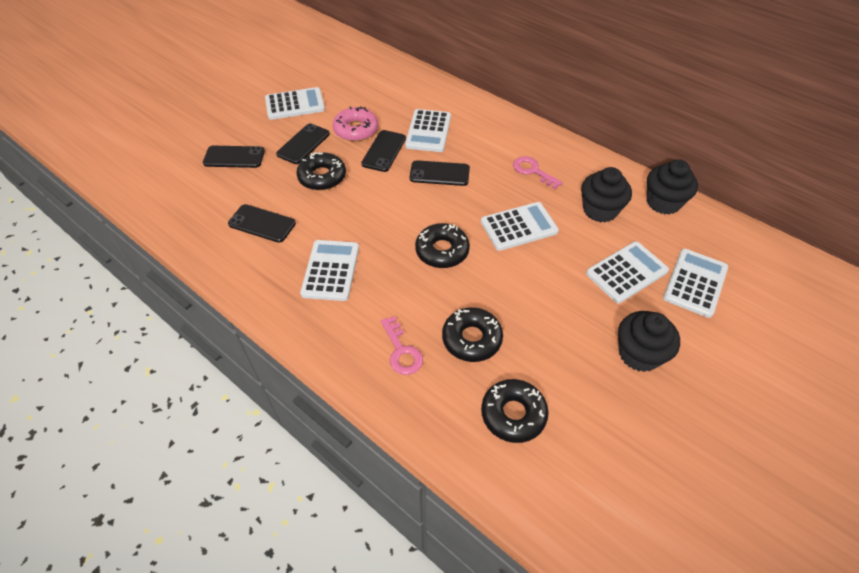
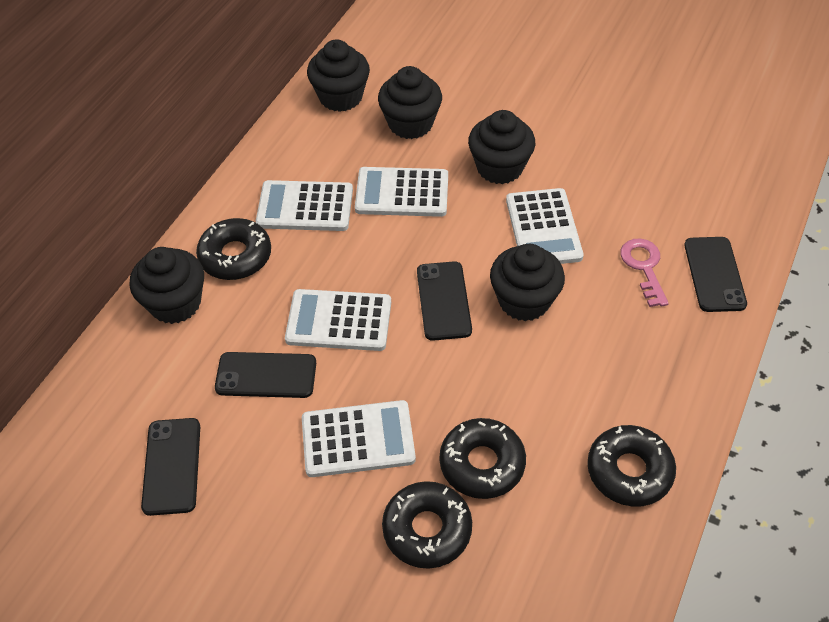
black cupcake: 3 -> 5
black phone: 5 -> 4
pink donut: 1 -> 0
pink key: 2 -> 1
white calculator: 6 -> 5

